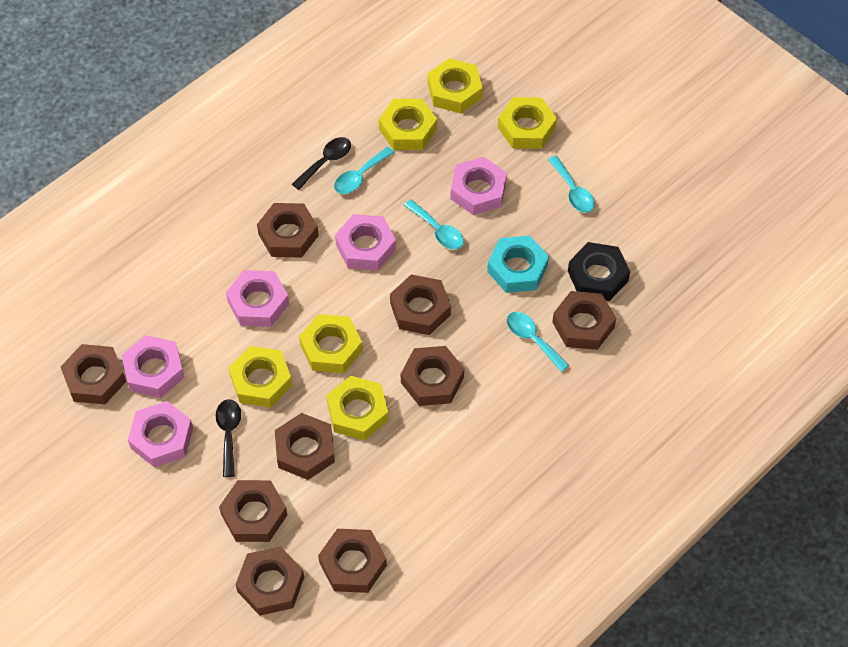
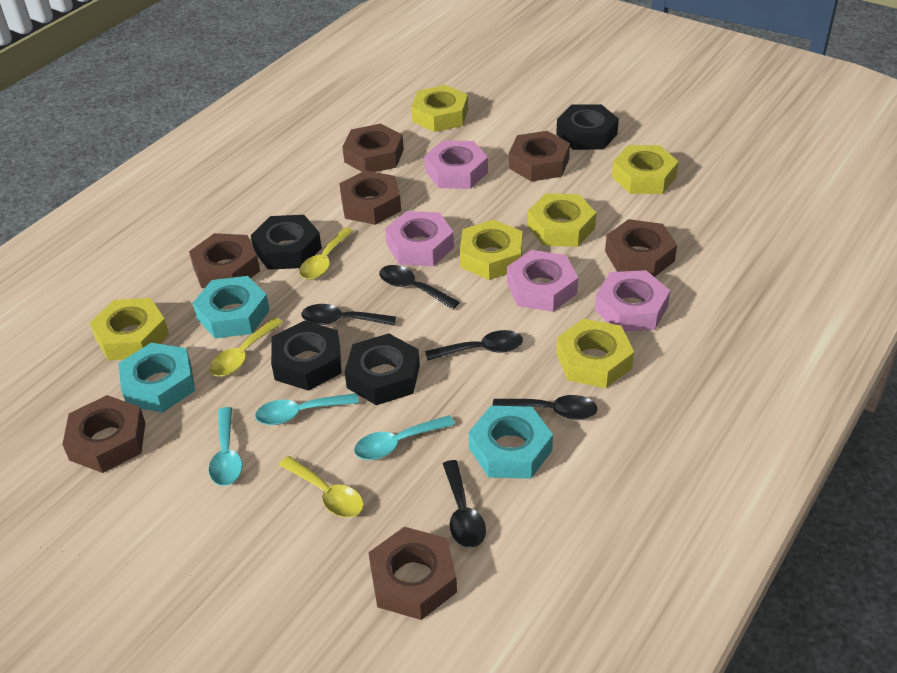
black nut: 1 -> 4
black spoon: 2 -> 5
brown nut: 9 -> 7
pink nut: 5 -> 4
turquoise nut: 1 -> 3
turquoise spoon: 4 -> 3
yellow spoon: 0 -> 3

